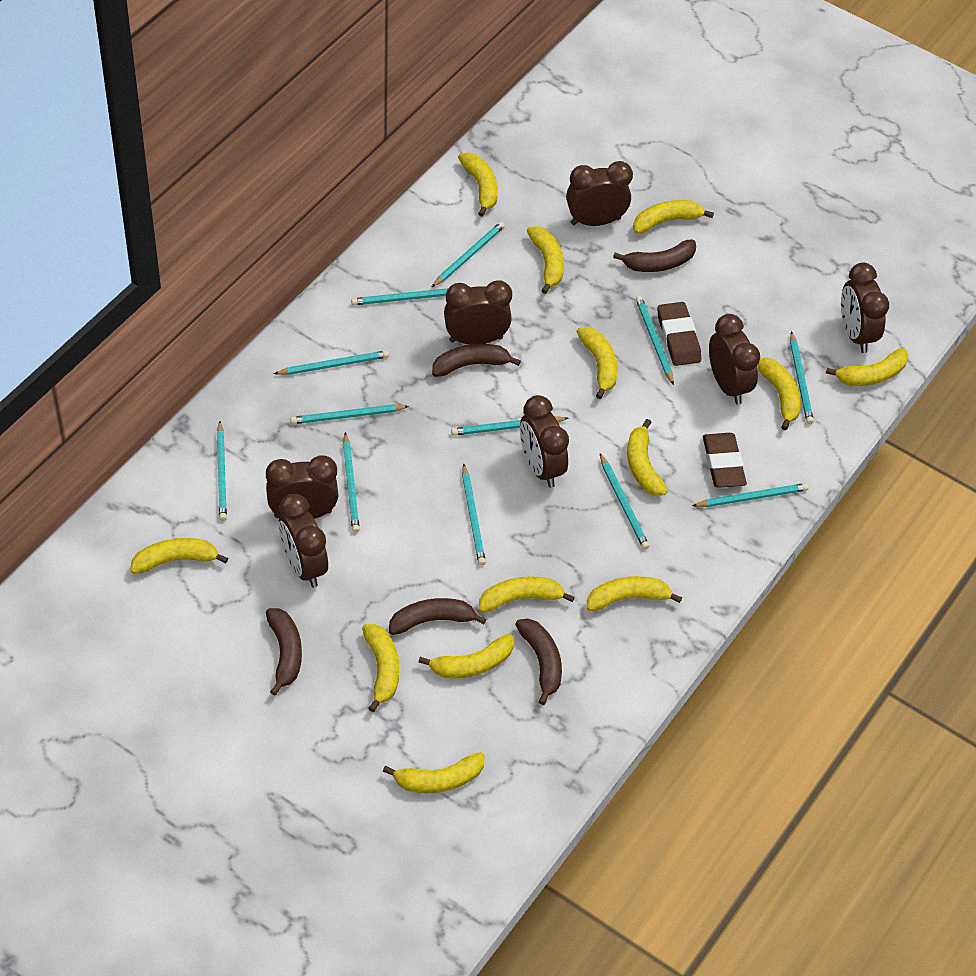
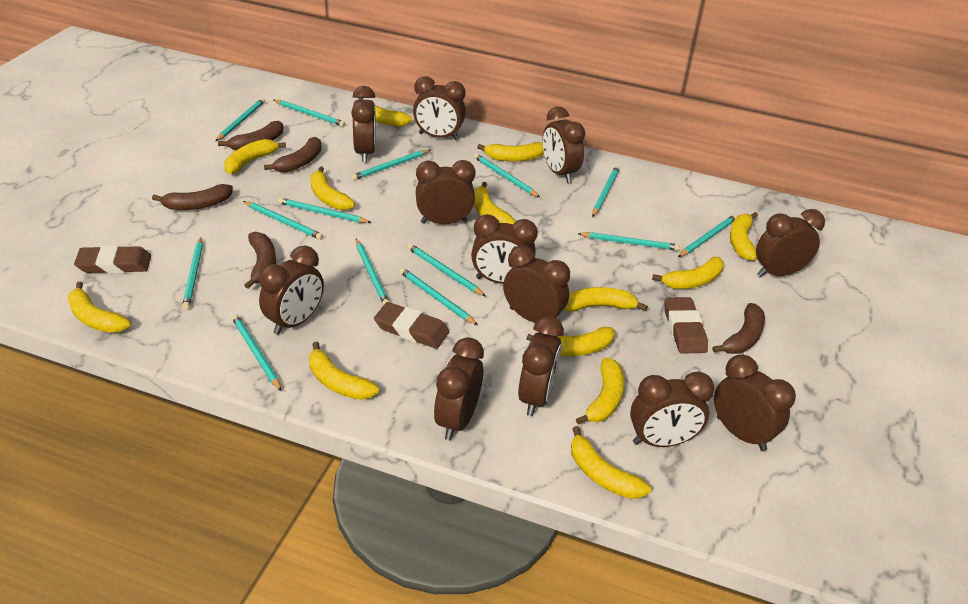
brown clock: 7 -> 12
brown eraser: 2 -> 3
turquoise pencil: 12 -> 14

